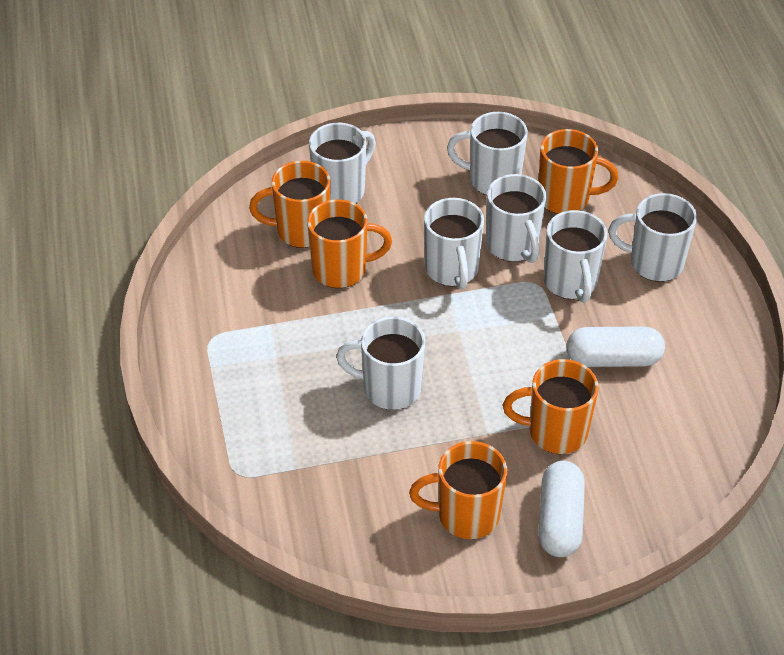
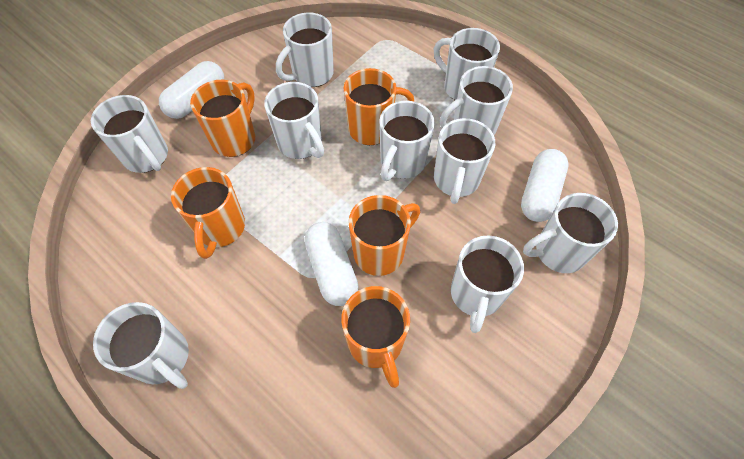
white capsule: 2 -> 3
white mug: 7 -> 10

